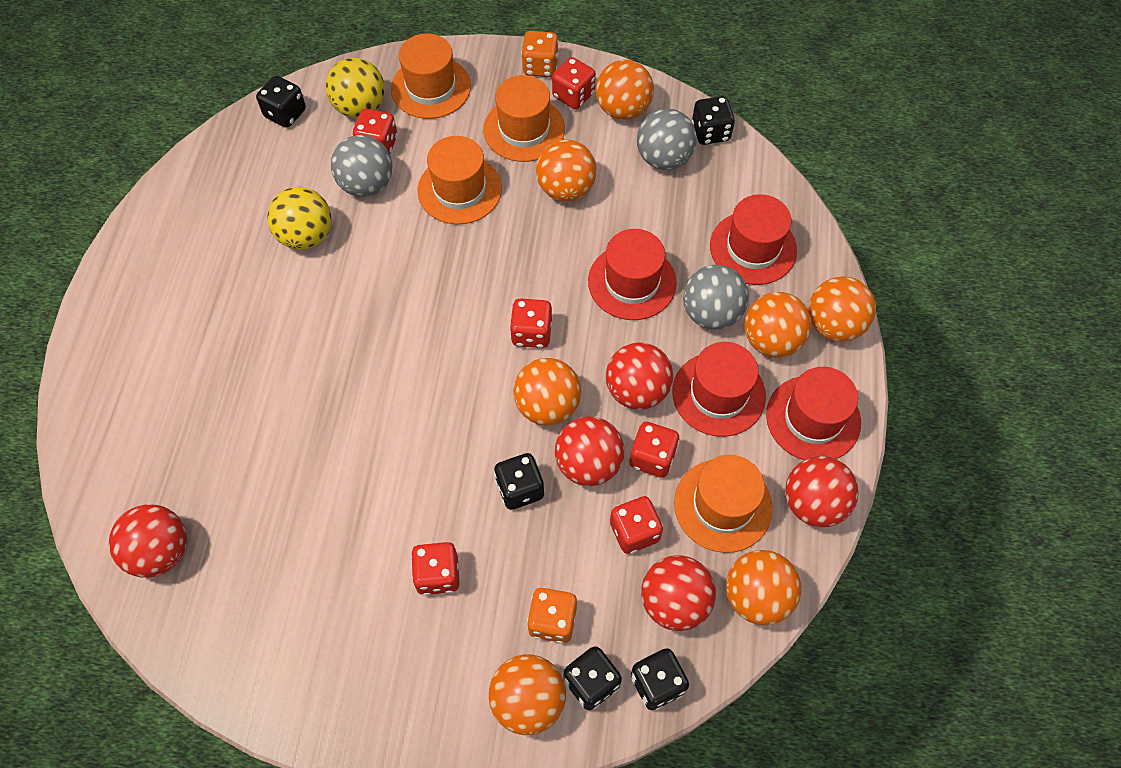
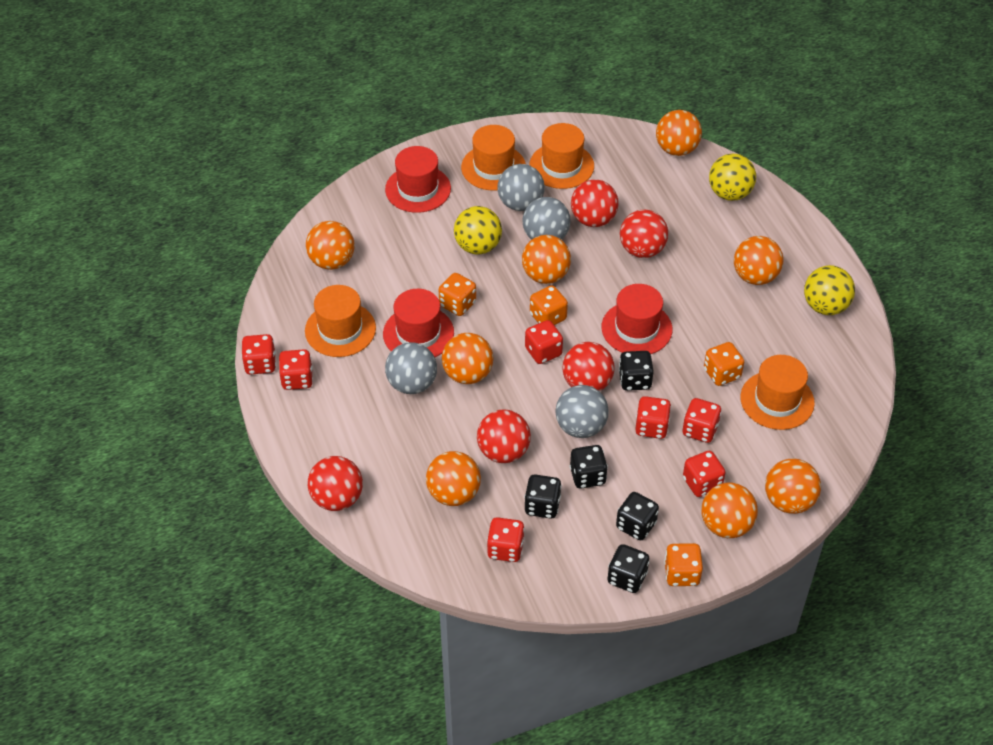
grey ball: 3 -> 4
orange ball: 7 -> 8
orange dice: 2 -> 4
red dice: 6 -> 7
red hat: 4 -> 3
yellow ball: 2 -> 3

